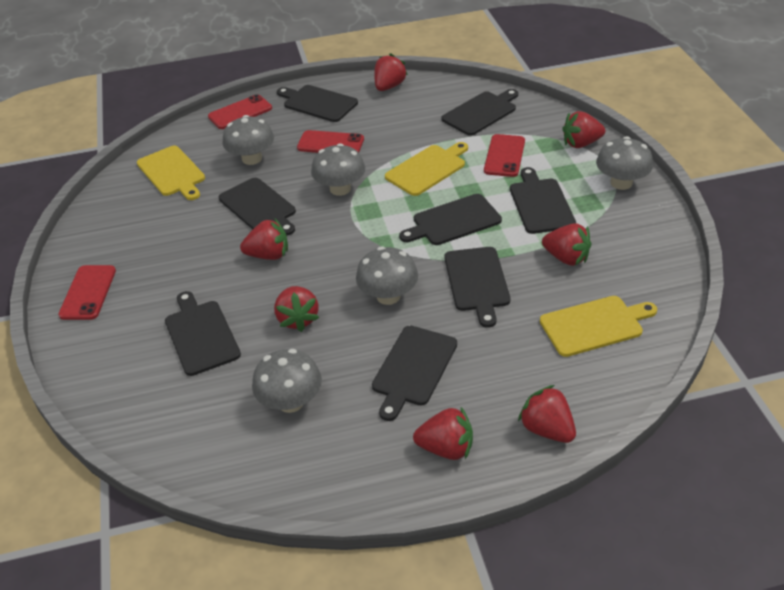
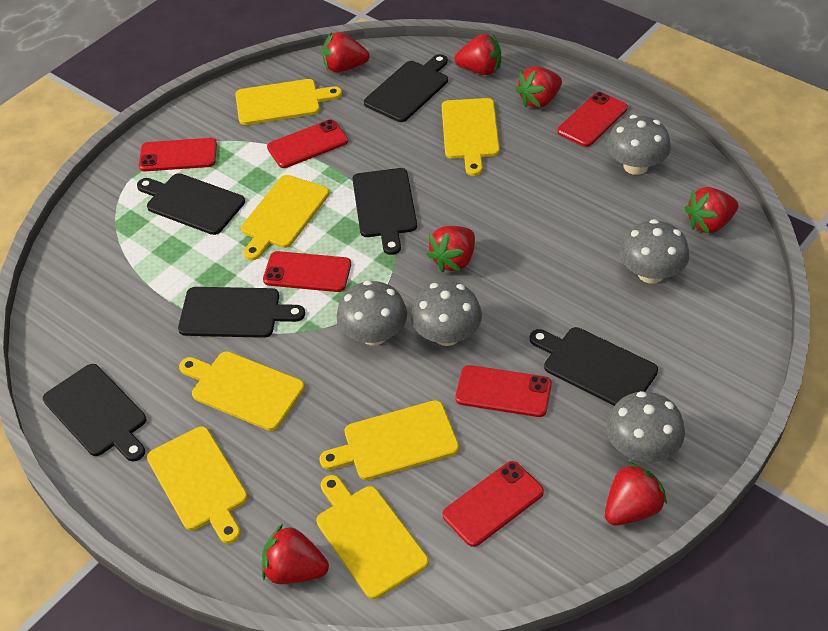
black cutting board: 8 -> 6
red phone: 4 -> 6
yellow cutting board: 3 -> 7

